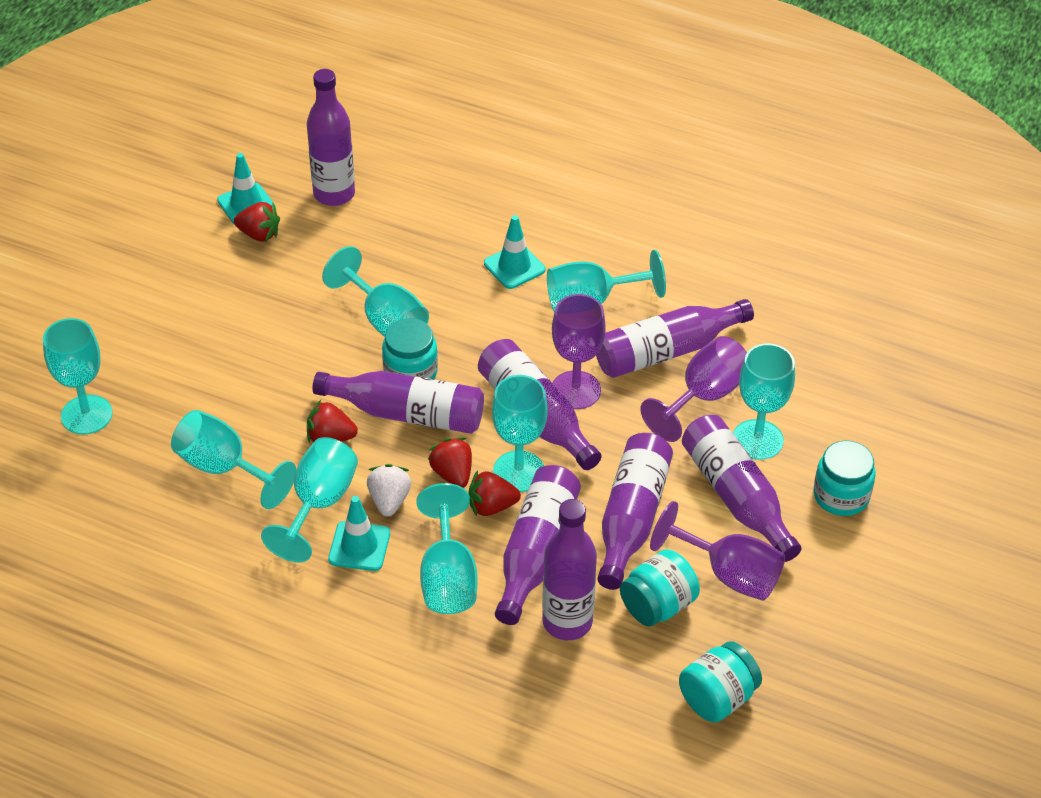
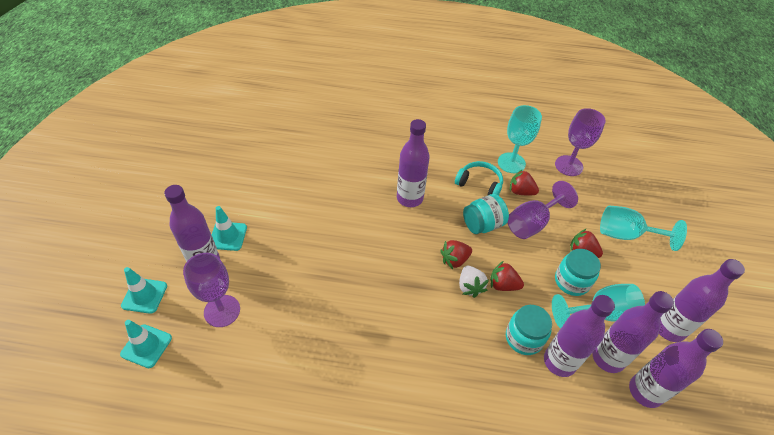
purple bottle: 8 -> 6
turquoise goblet: 8 -> 3
turquoise headphones: 0 -> 1
turquoise jar: 4 -> 3

